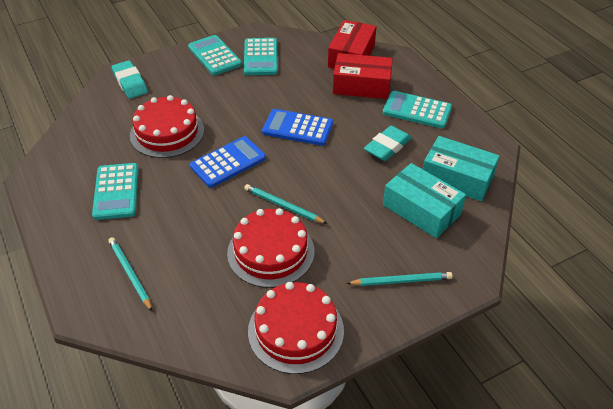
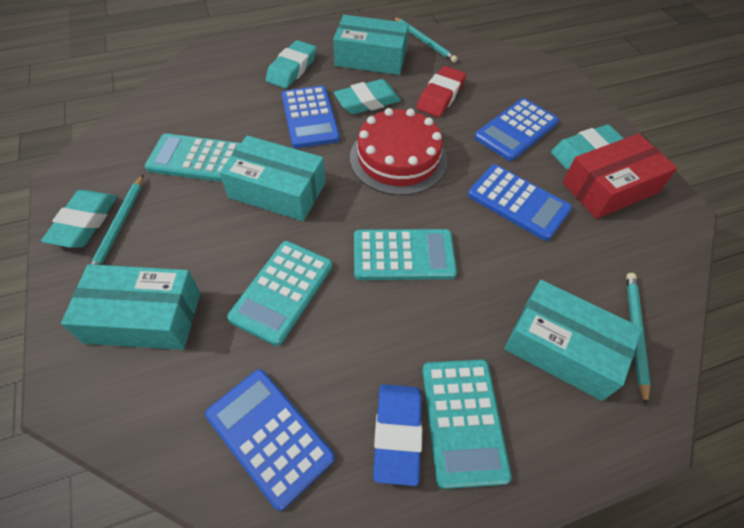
blue calculator: 2 -> 4
blue eraser: 0 -> 1
red box: 2 -> 1
red cake: 3 -> 1
red eraser: 0 -> 1
turquoise box: 2 -> 4
turquoise eraser: 2 -> 4

